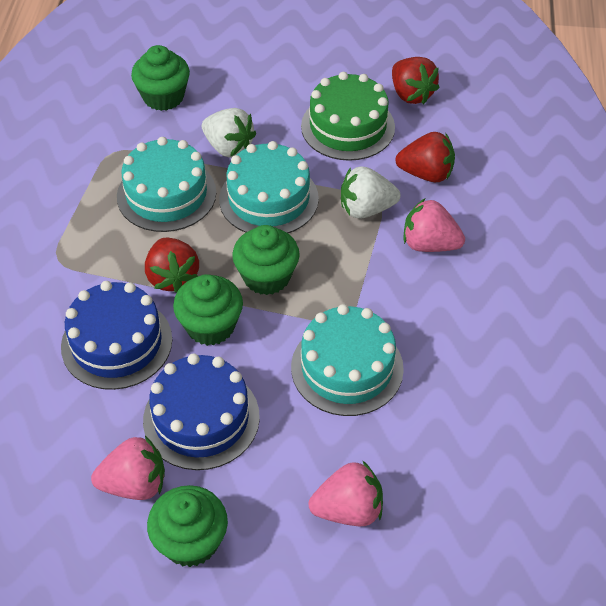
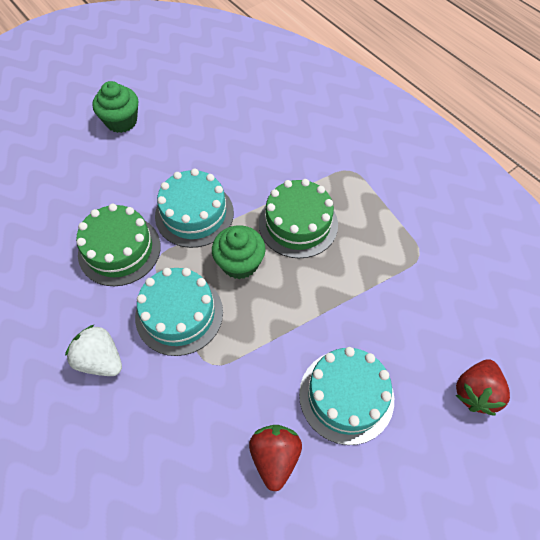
blue cake: 2 -> 0
green cake: 1 -> 2
green cupcake: 4 -> 2
pink strawberry: 3 -> 0
red strawberry: 3 -> 2
white strawberry: 2 -> 1

